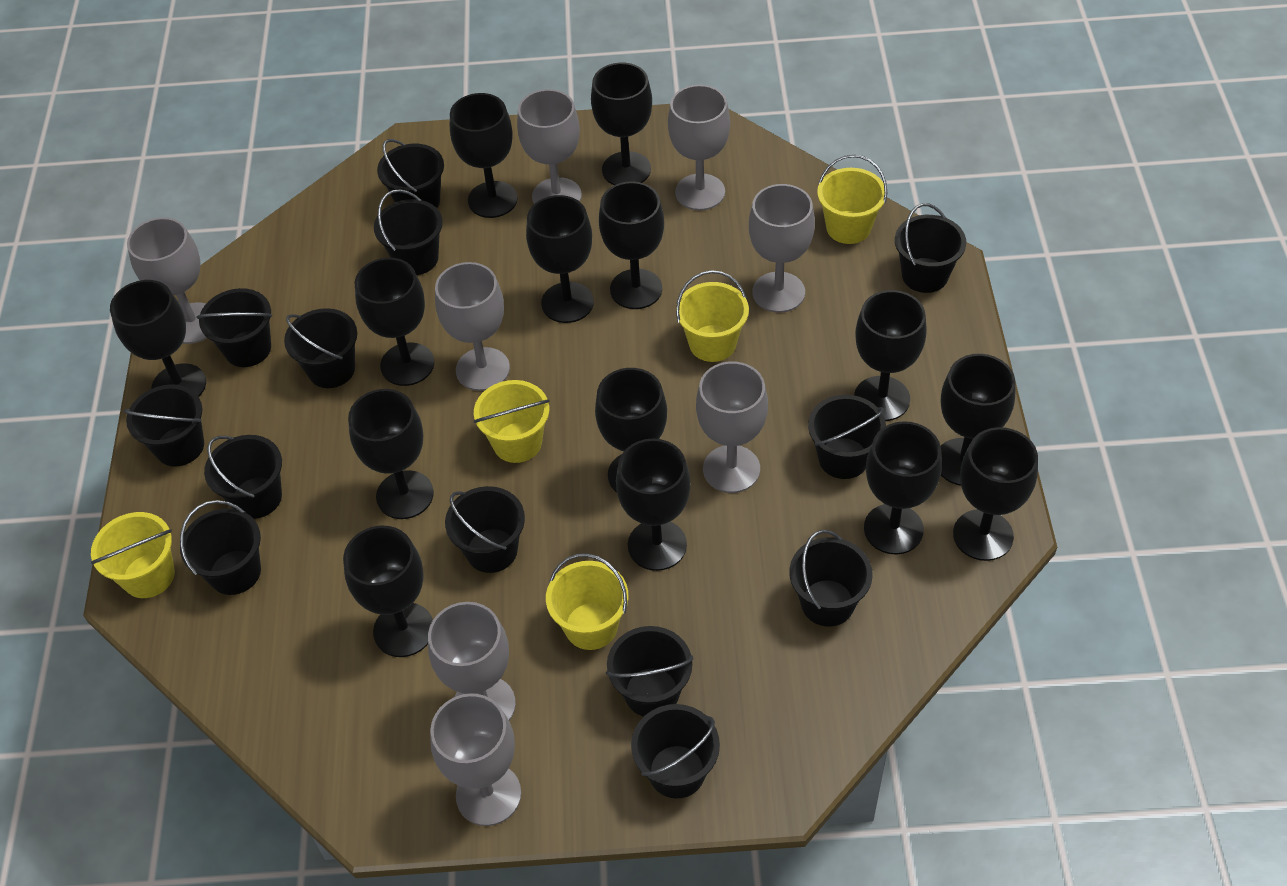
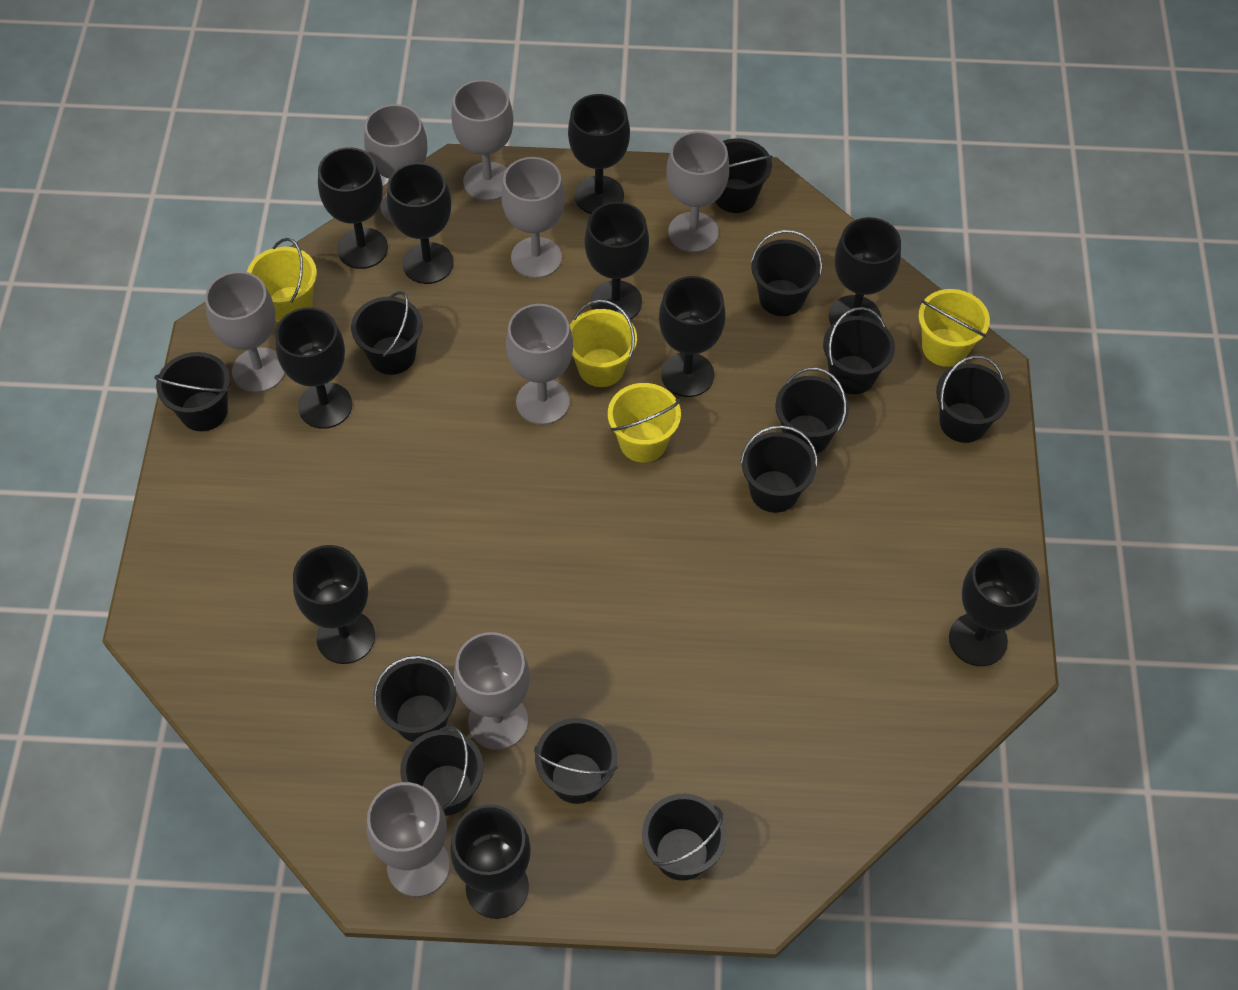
black bucket: 13 -> 12
black goblet: 14 -> 10
yellow bucket: 5 -> 4

